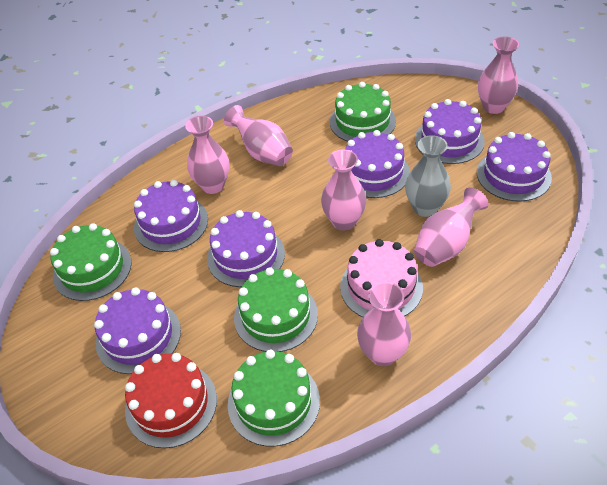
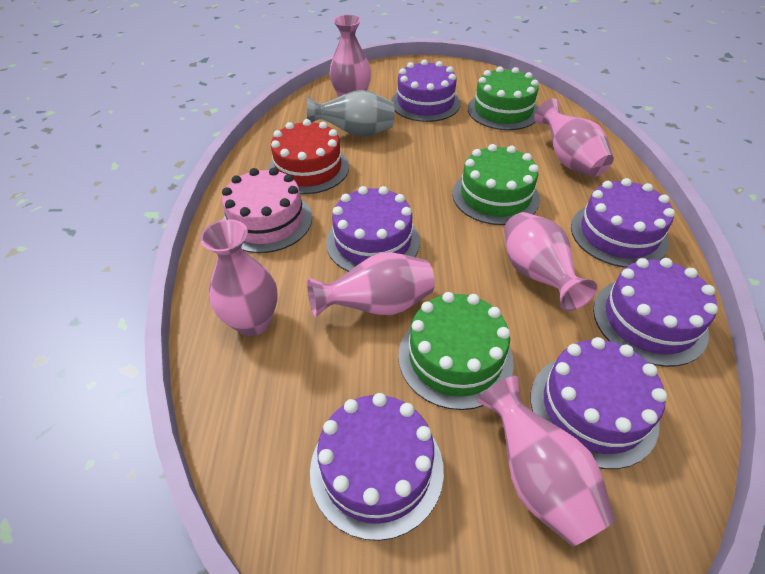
green cake: 4 -> 3

